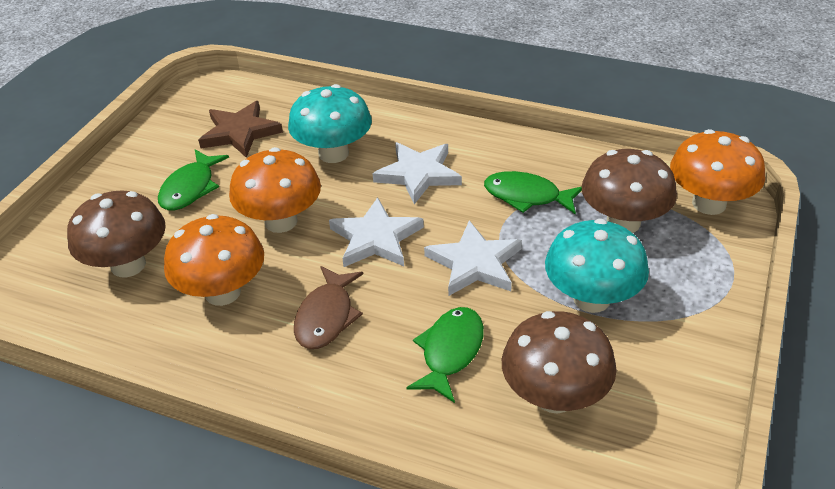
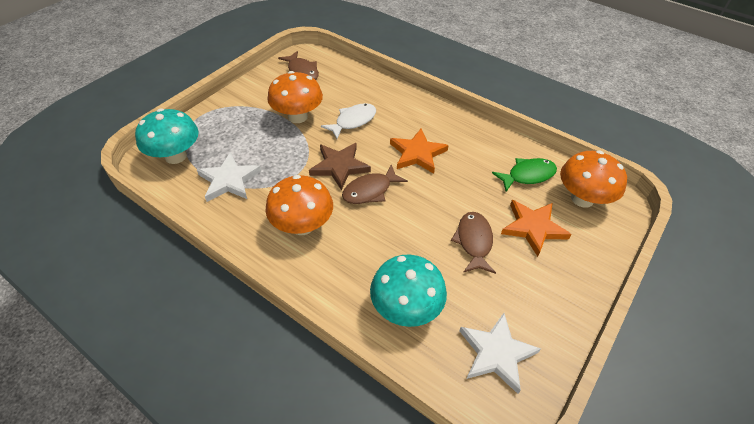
brown fish: 1 -> 3
brown mushroom: 3 -> 0
green fish: 3 -> 1
orange star: 0 -> 2
white fish: 0 -> 1
white star: 3 -> 2

